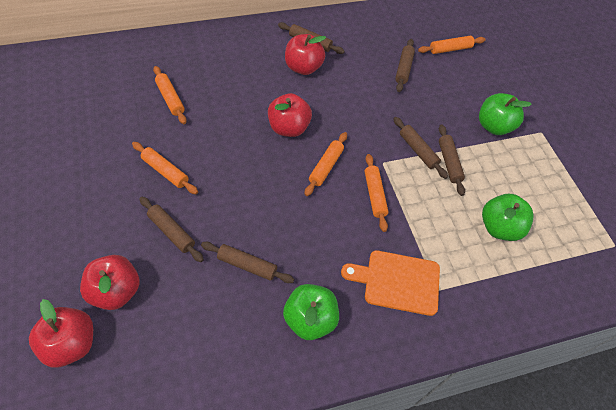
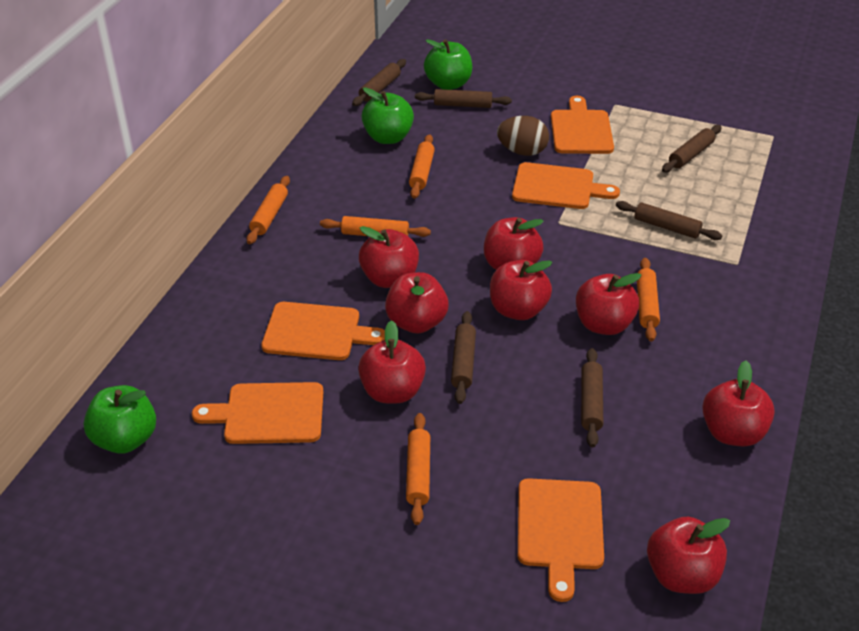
brown egg: 0 -> 1
orange cutting board: 1 -> 5
red apple: 4 -> 8

